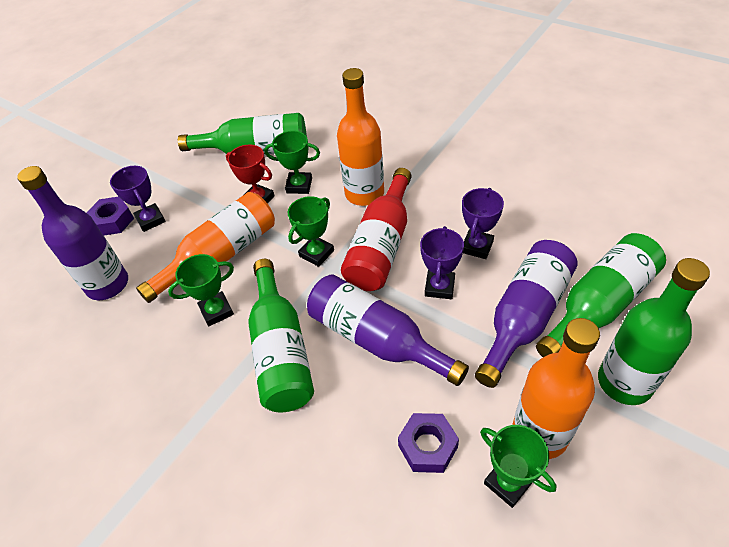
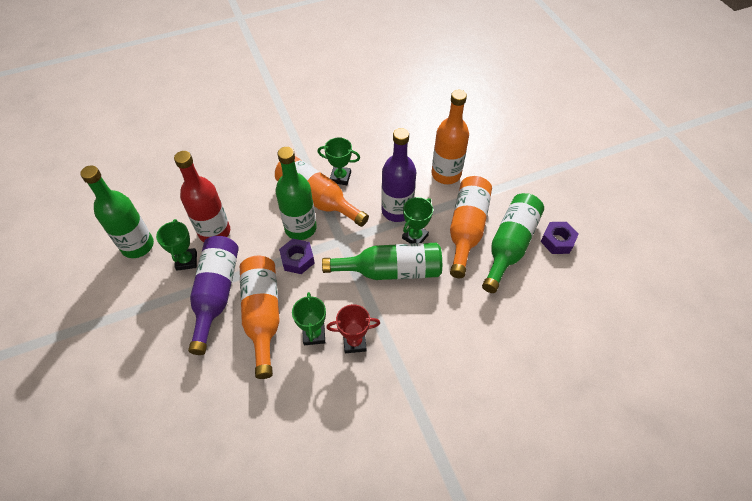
orange bottle: 3 -> 4
purple bottle: 3 -> 2
purple trophy: 3 -> 0

